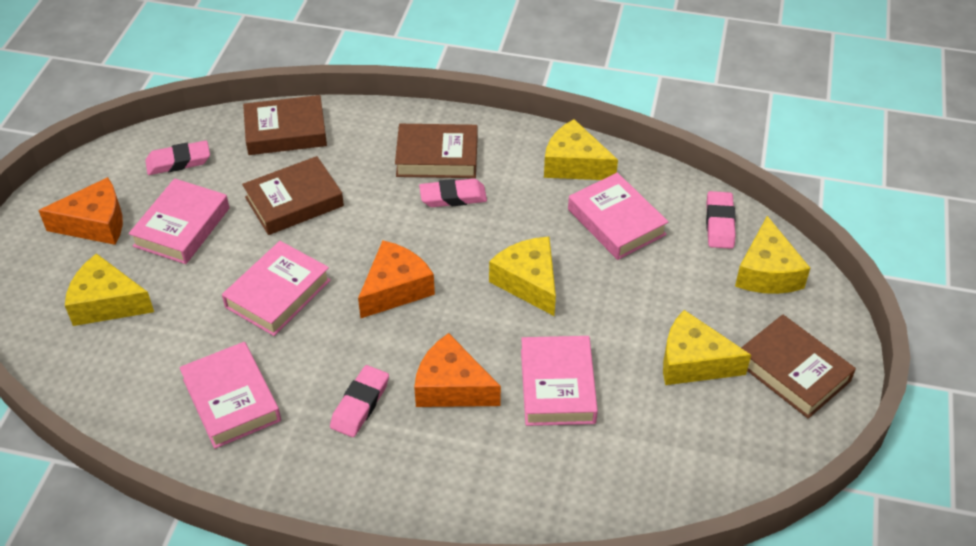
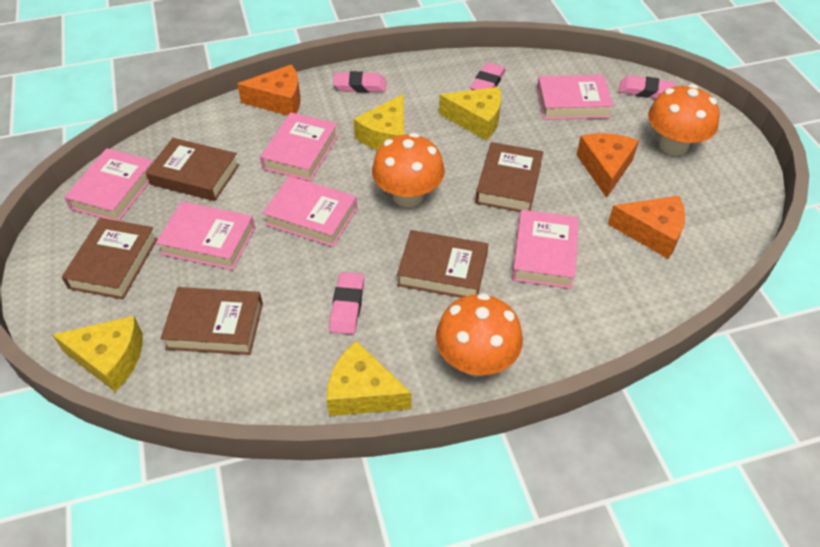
brown book: 4 -> 5
orange mushroom: 0 -> 3
pink book: 5 -> 6
yellow cheese: 5 -> 4

